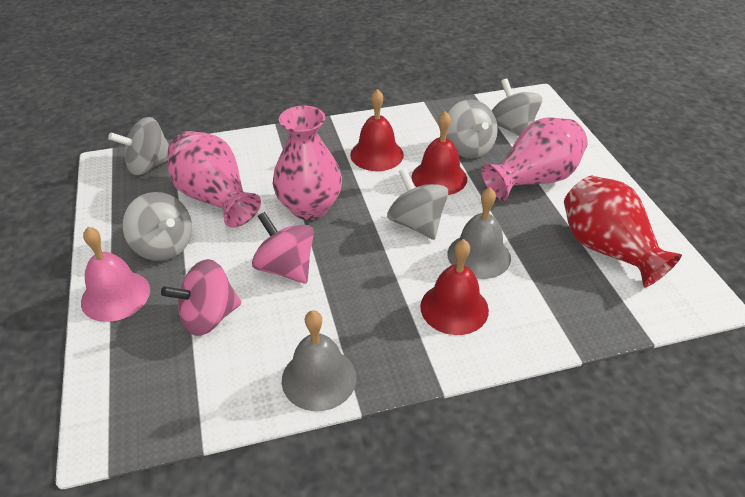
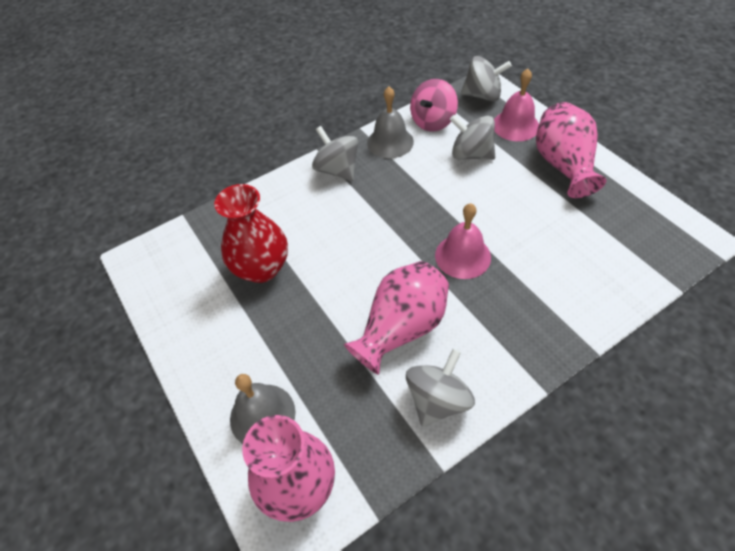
grey spinning top: 5 -> 4
pink bell: 1 -> 2
pink spinning top: 2 -> 1
red bell: 3 -> 0

